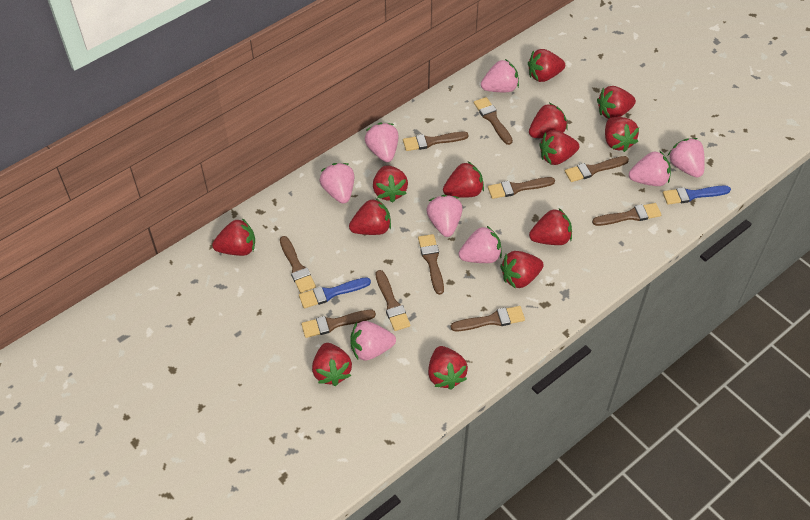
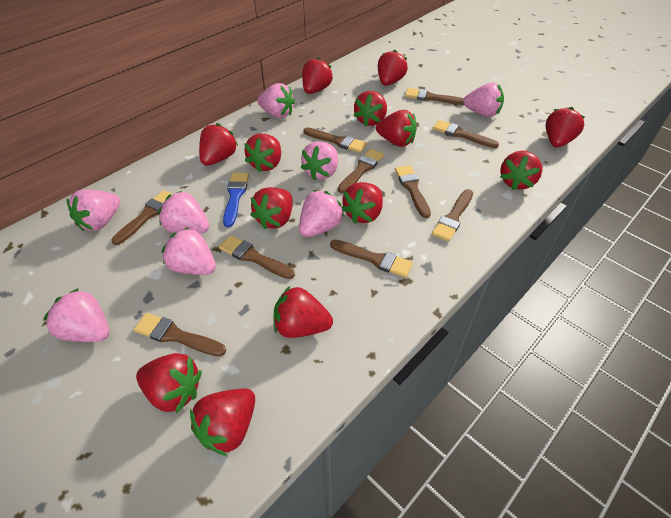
blue brush: 2 -> 1

